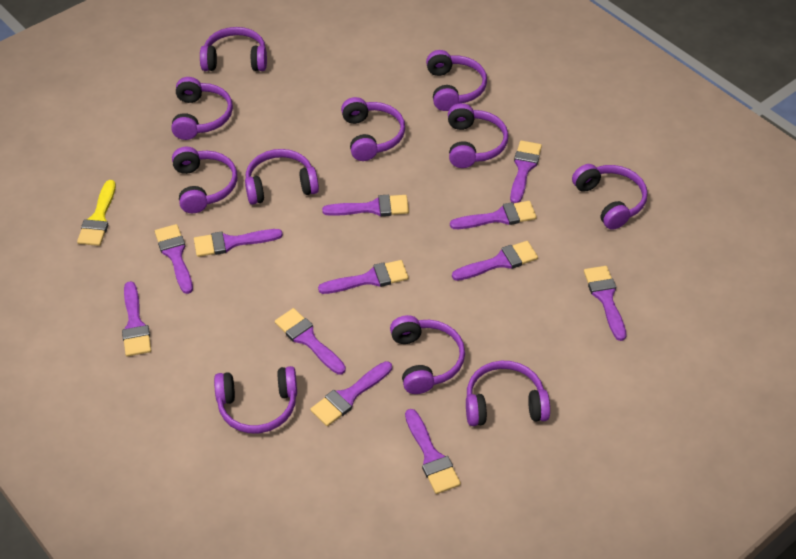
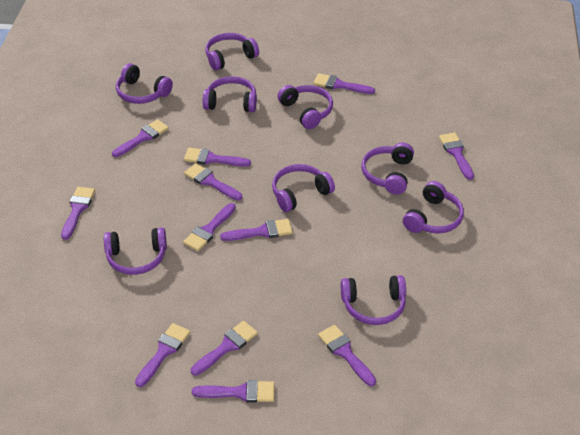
purple headphones: 11 -> 9
yellow brush: 1 -> 0

